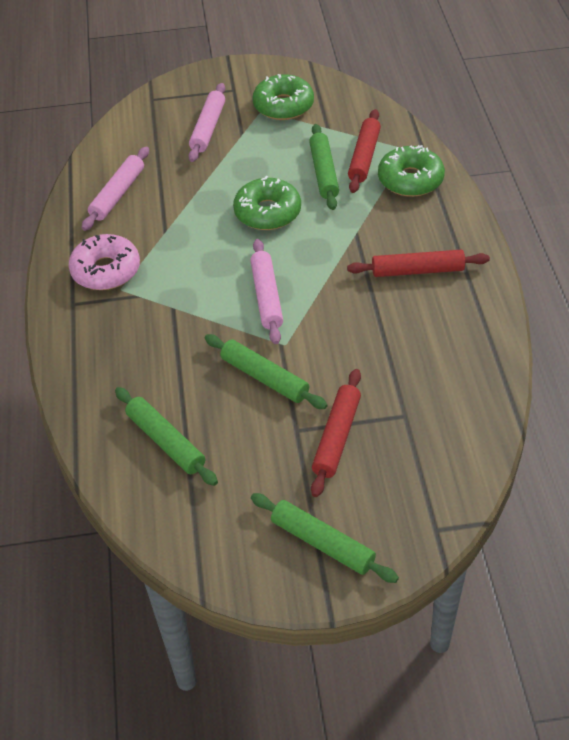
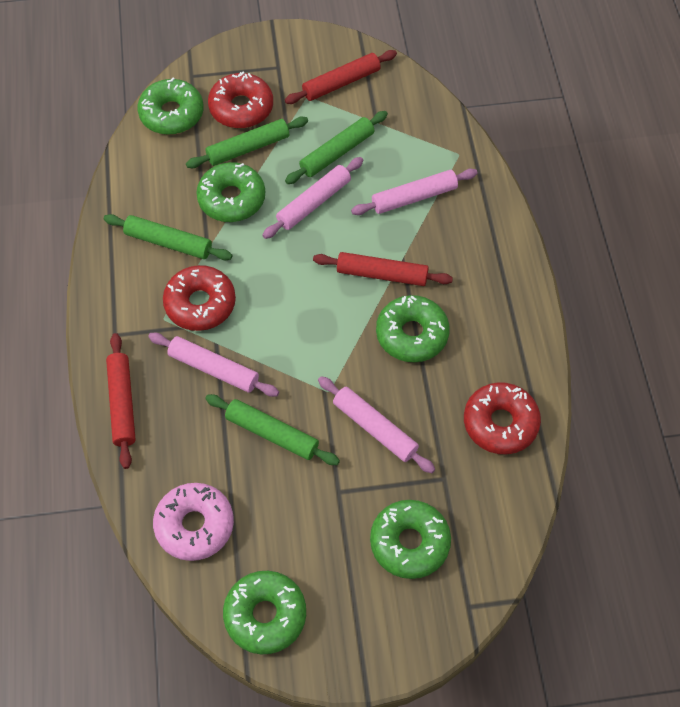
green donut: 3 -> 5
pink rolling pin: 3 -> 4
red donut: 0 -> 3

